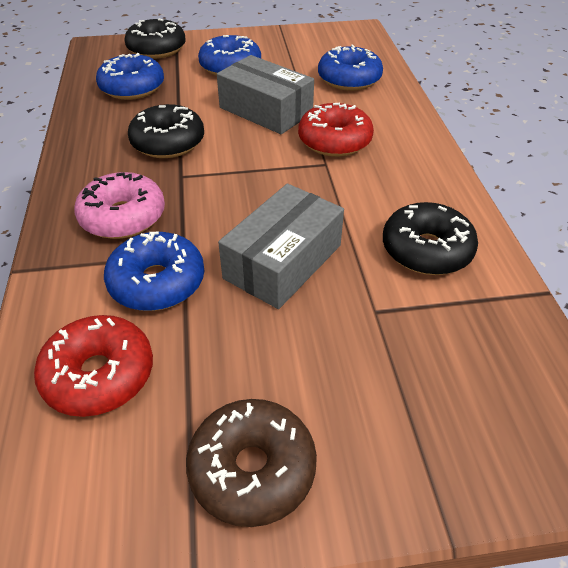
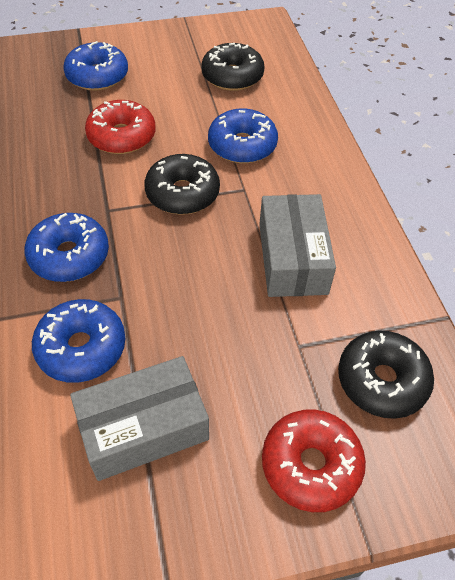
brown donut: 1 -> 0
pink donut: 1 -> 0

